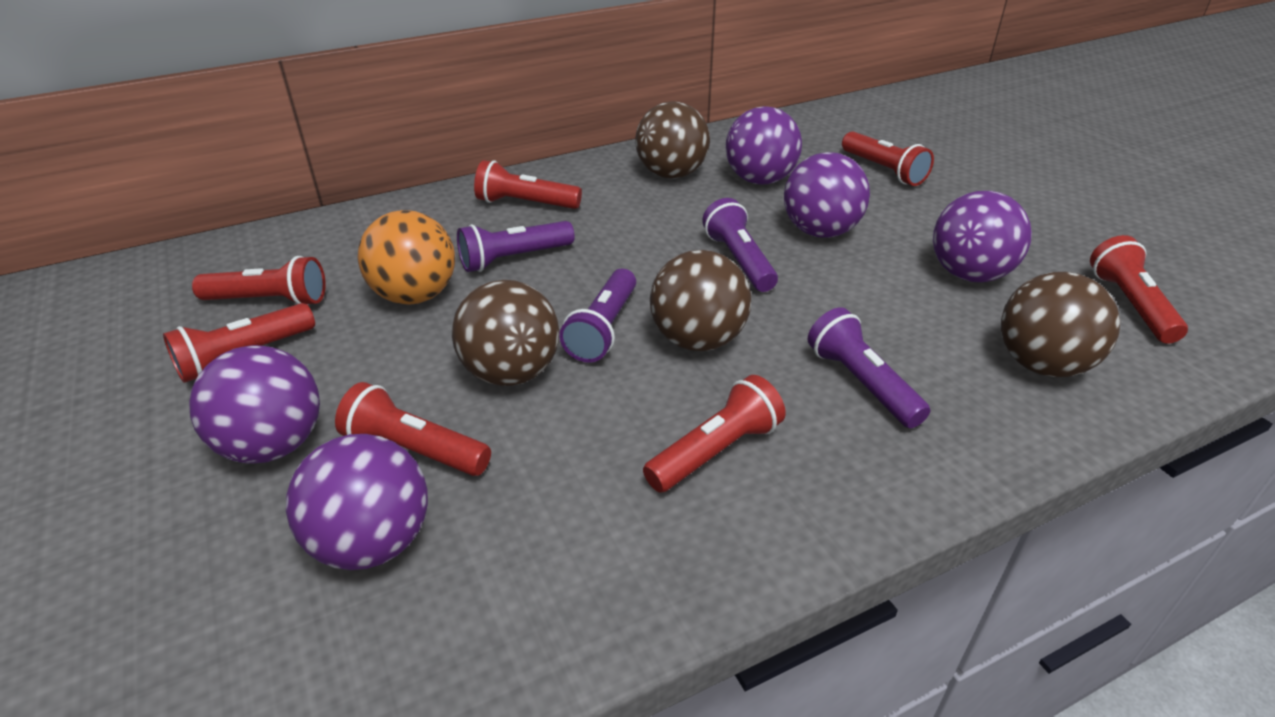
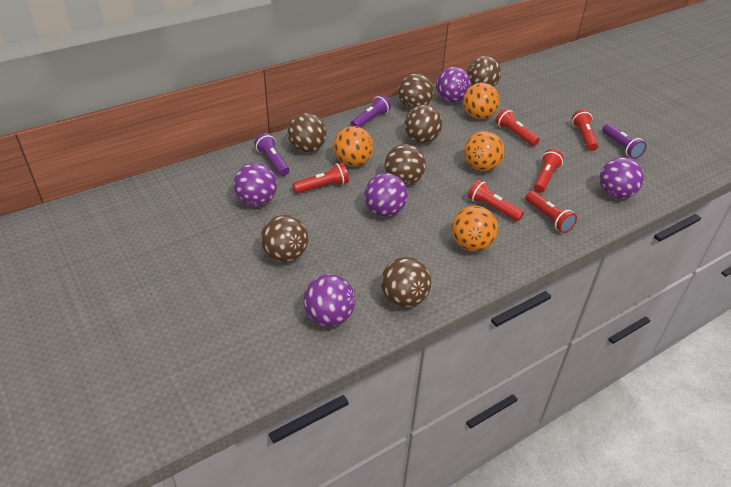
brown ball: 4 -> 7
orange ball: 1 -> 4
purple flashlight: 4 -> 3
red flashlight: 7 -> 6

